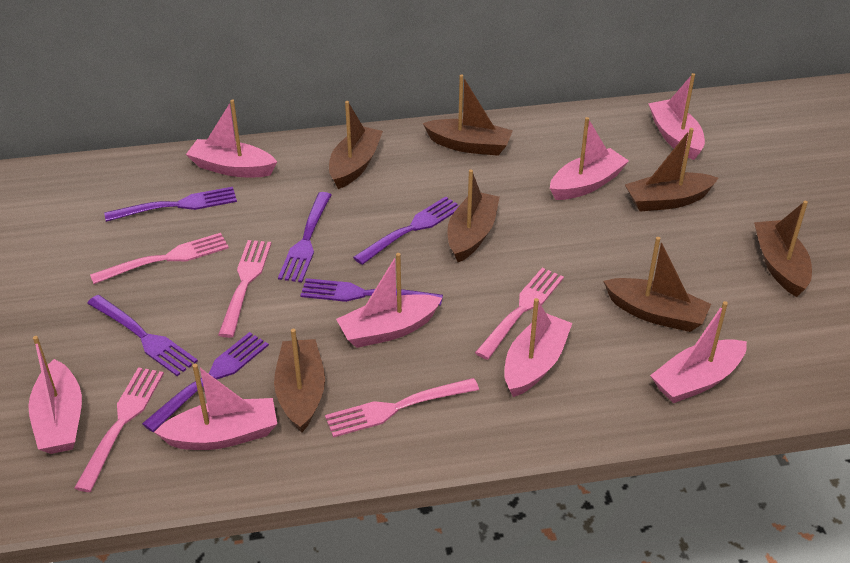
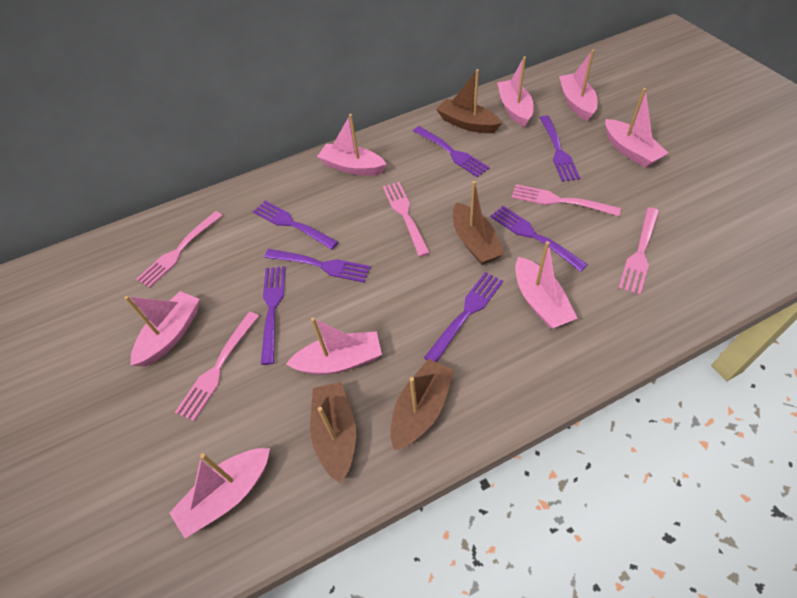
brown boat: 7 -> 4
purple fork: 6 -> 7

